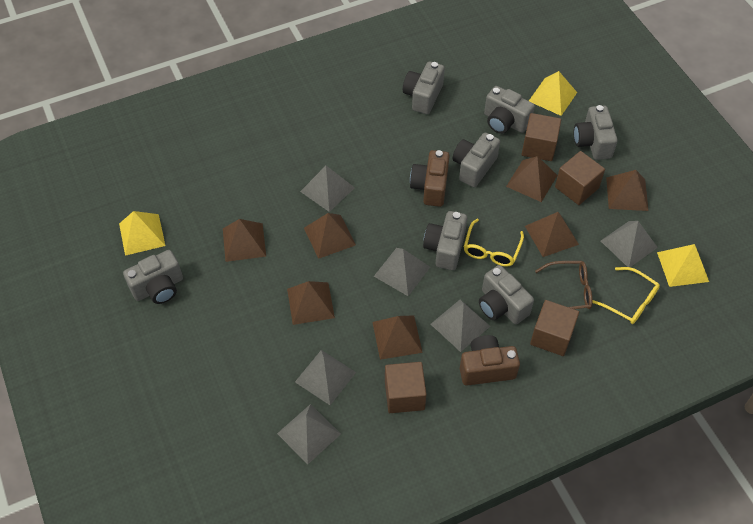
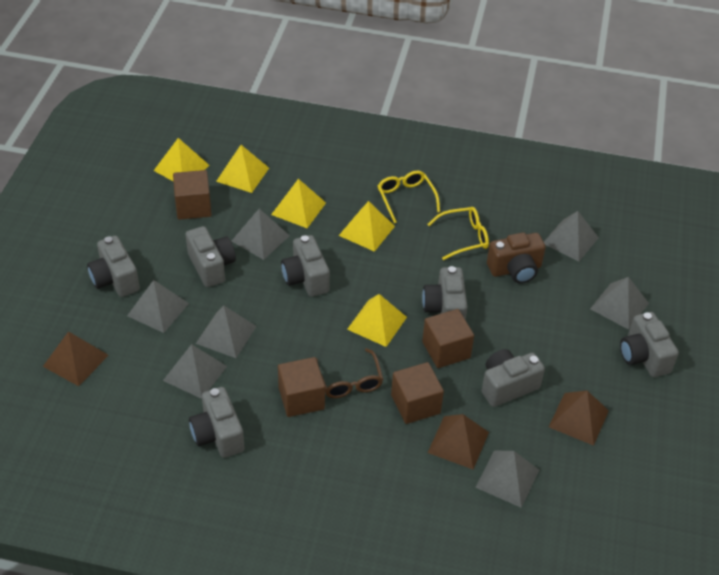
brown camera: 2 -> 1
brown pyramid: 7 -> 3
grey pyramid: 6 -> 7
yellow pyramid: 3 -> 5

